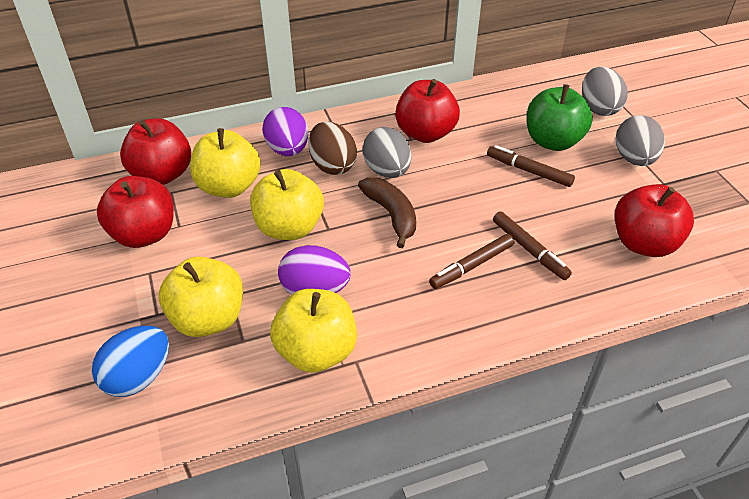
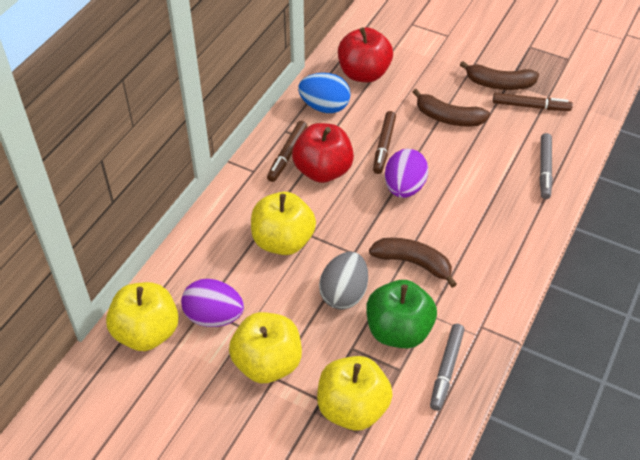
brown banana: 1 -> 3
brown egg: 1 -> 0
grey egg: 3 -> 1
grey marker: 0 -> 2
red apple: 4 -> 2

